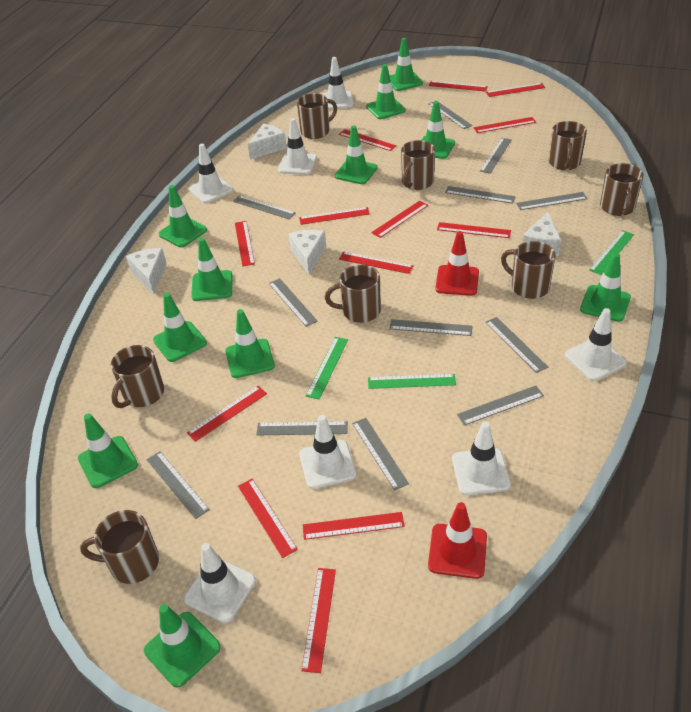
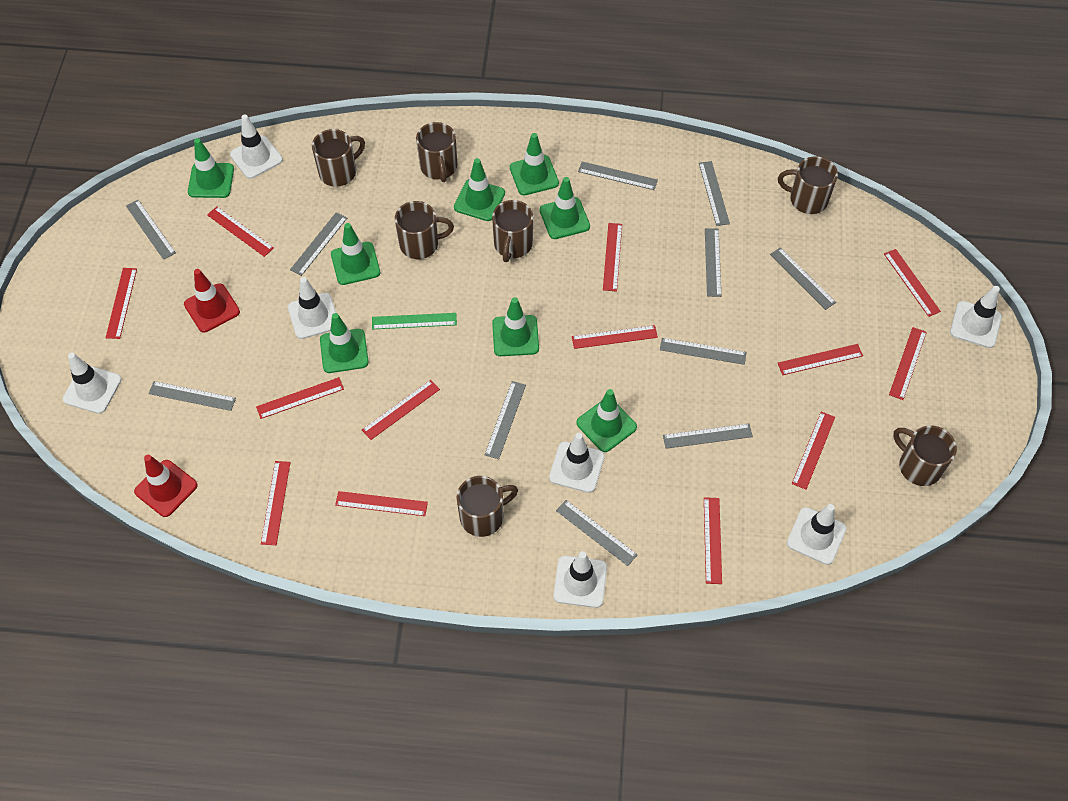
brown mug: 8 -> 7
green ruler: 3 -> 1
green traffic cone: 11 -> 8
grey ruler: 12 -> 11
white cheese: 4 -> 0

